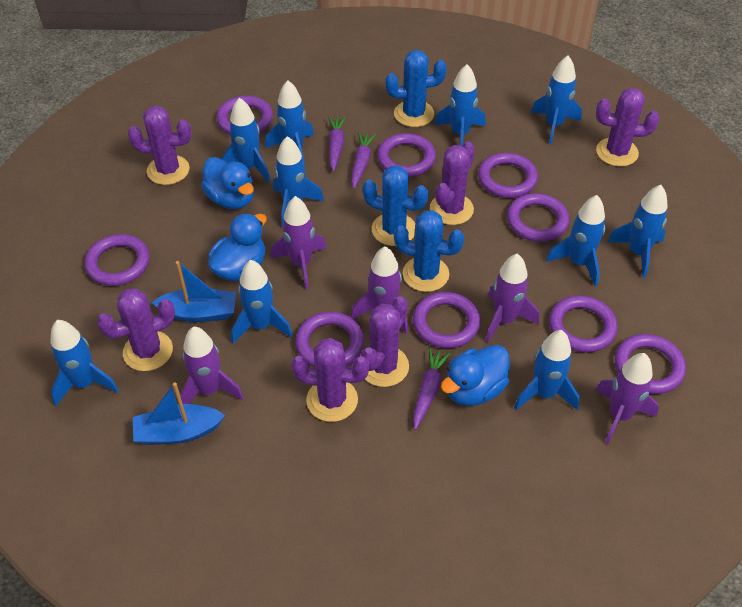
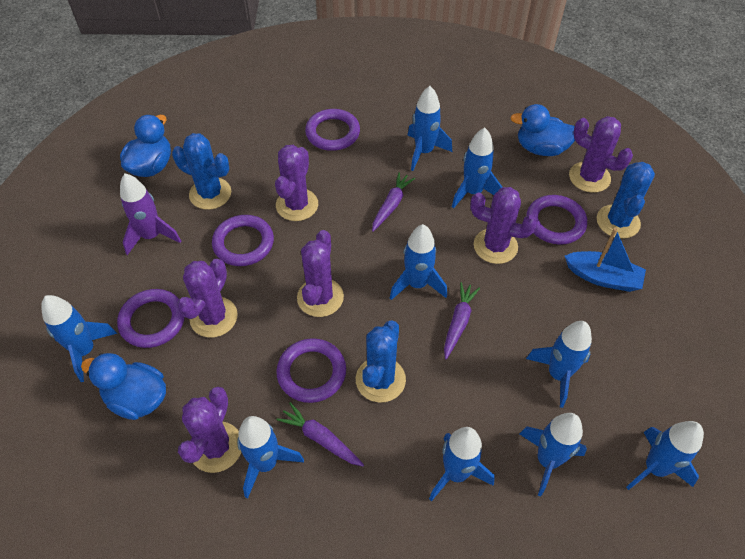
blue boat: 2 -> 1
blue rocket: 10 -> 9
purple ring: 9 -> 5
purple rocket: 5 -> 1

